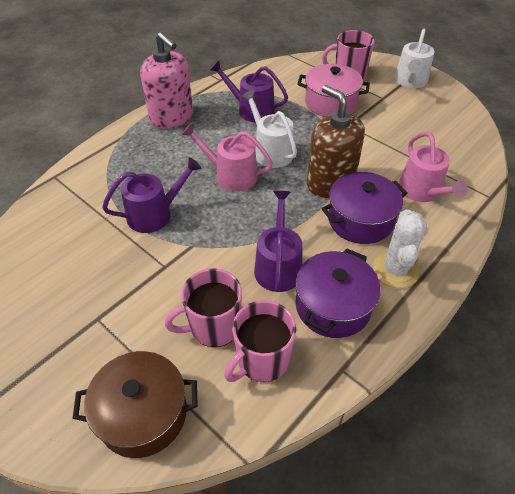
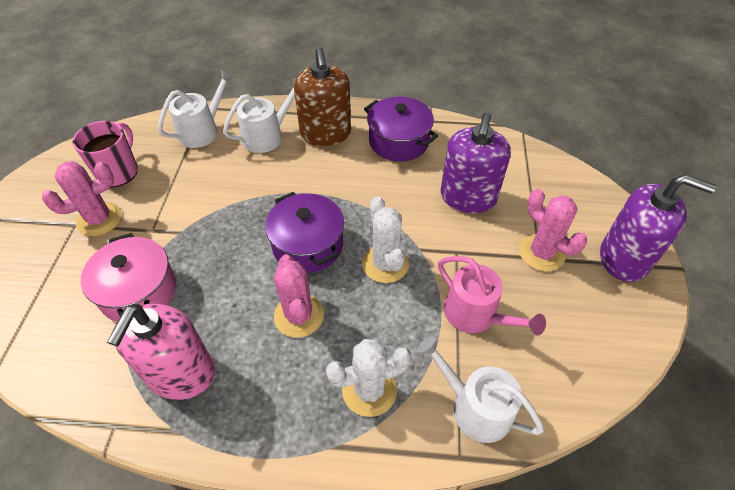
brown pot: 1 -> 0
pink cactus: 0 -> 3
pink mug: 3 -> 1
pink watering can: 2 -> 1
purple soap dispenser: 0 -> 2
purple watering can: 3 -> 0
white cactus: 1 -> 2
white watering can: 2 -> 3

